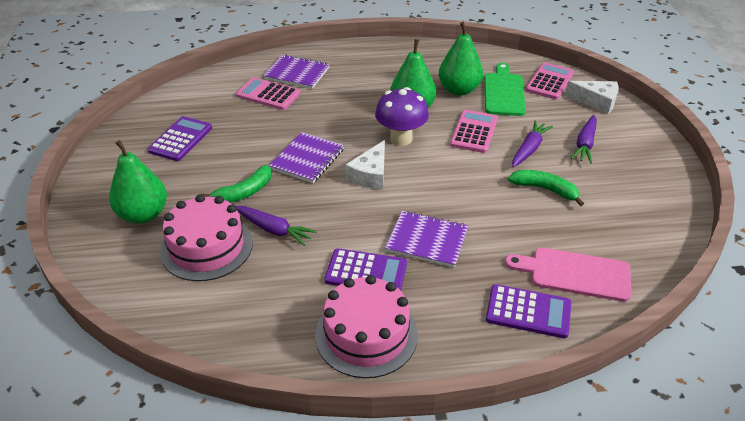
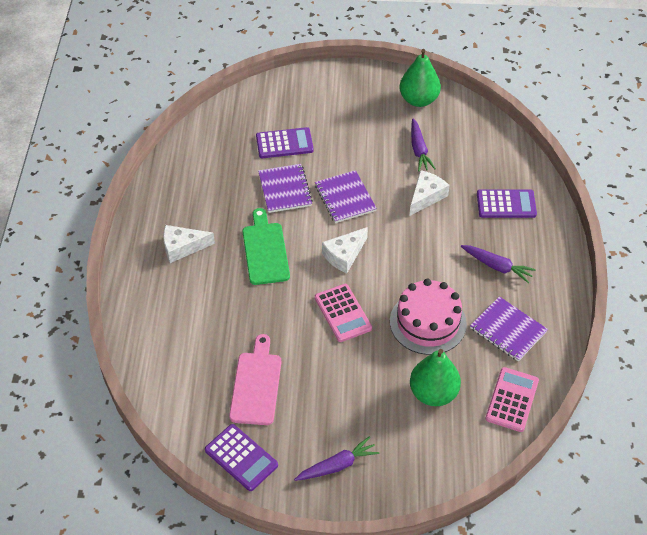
green banana: 2 -> 0
green pear: 3 -> 2
pink cake: 2 -> 1
pink calculator: 3 -> 2
purple mushroom: 1 -> 0
white cheese: 2 -> 3

